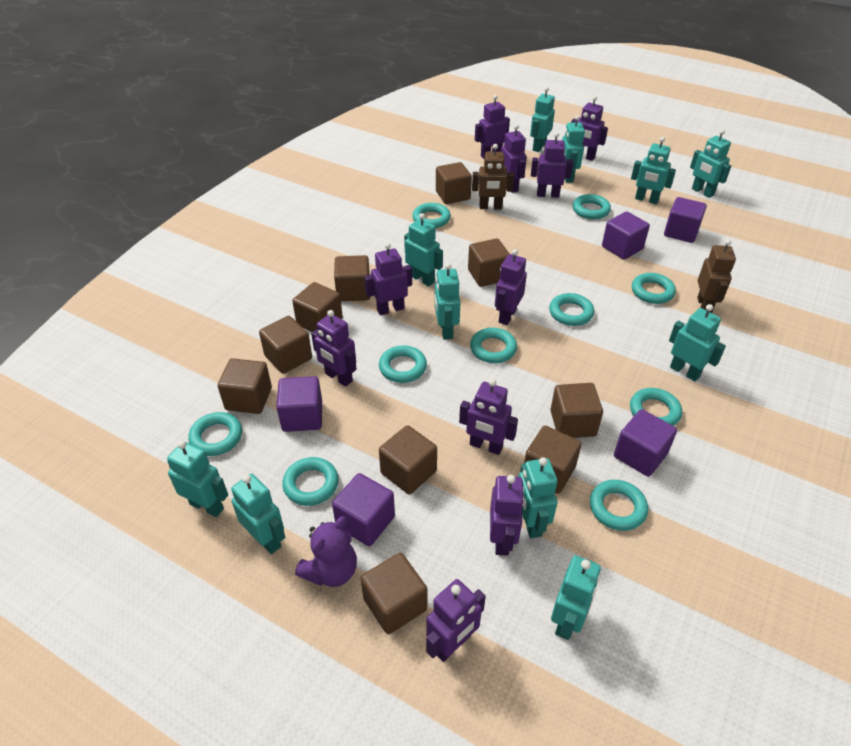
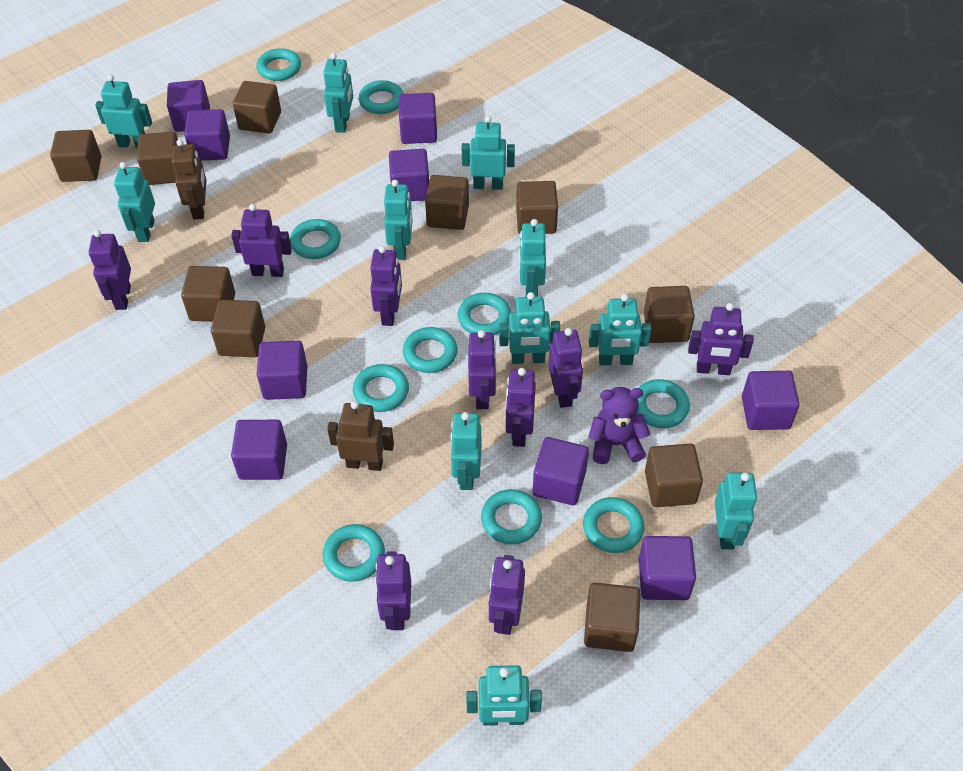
purple cube: 5 -> 9
purple robot: 10 -> 9

